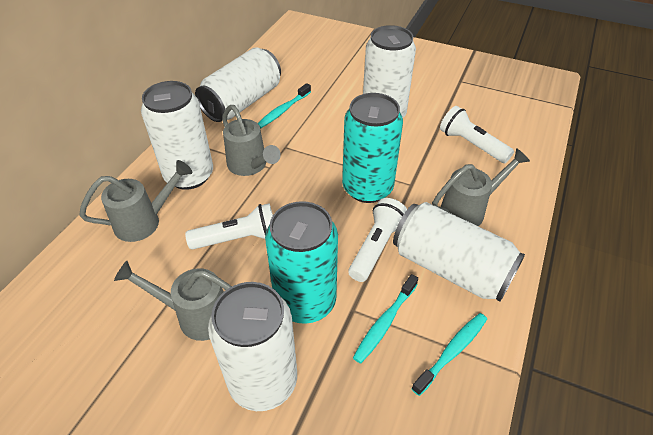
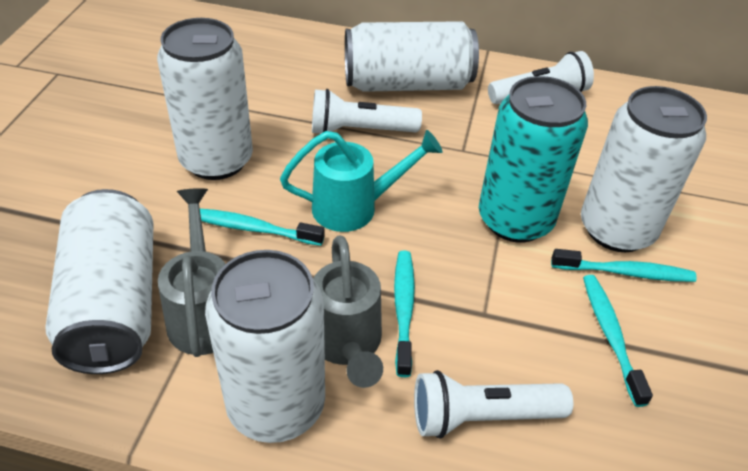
grey watering can: 4 -> 2
turquoise can: 2 -> 1
turquoise toothbrush: 3 -> 4
turquoise watering can: 0 -> 1

